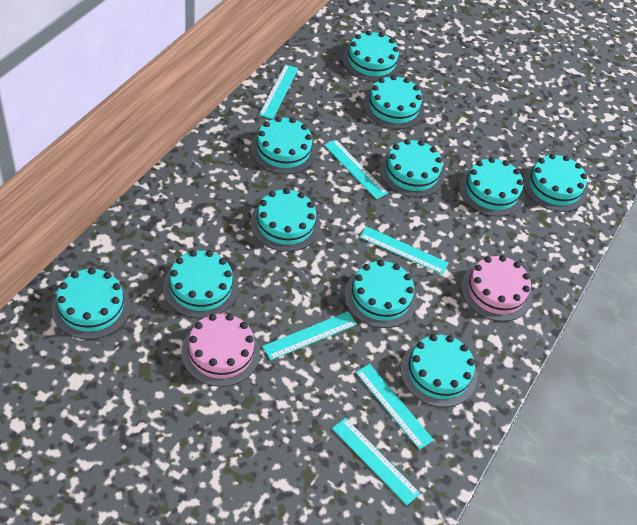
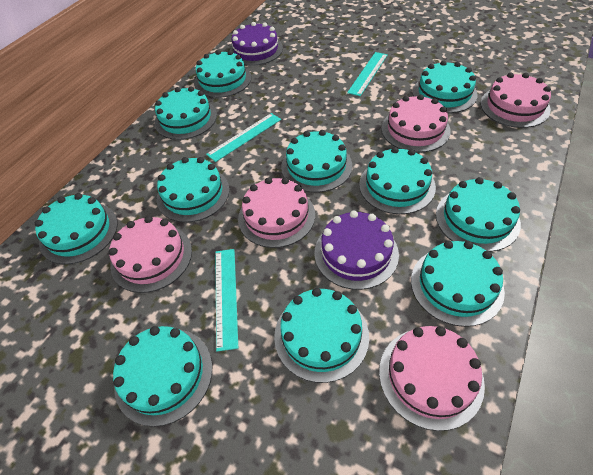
pink cake: 2 -> 5
purple cake: 0 -> 2
turquoise ruler: 6 -> 3

